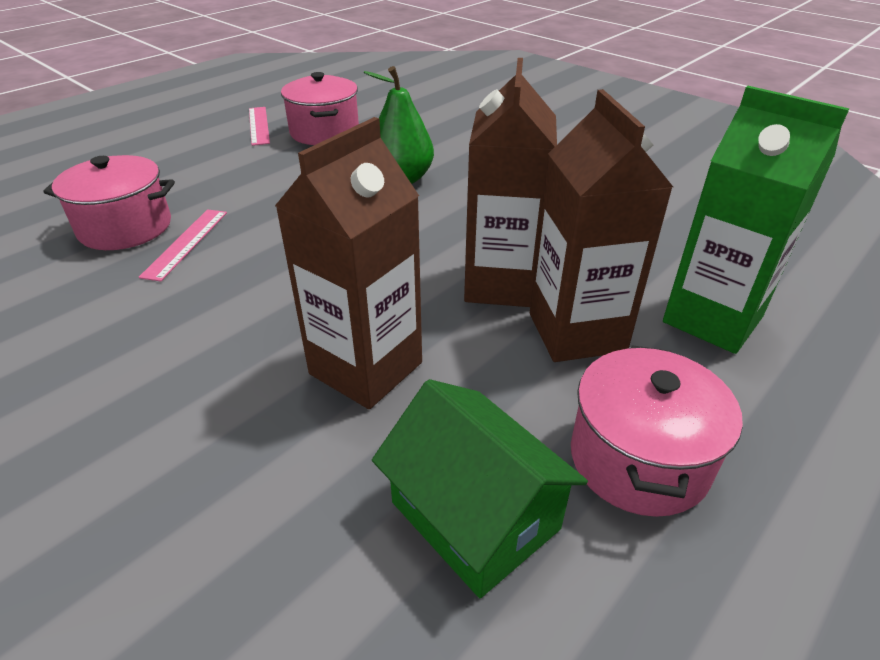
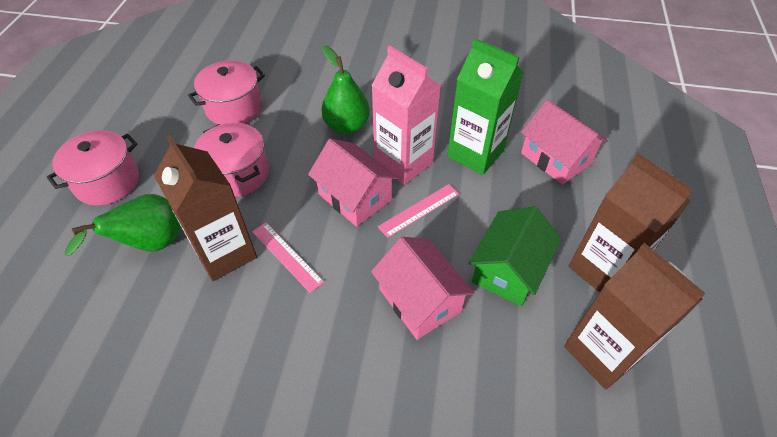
green pear: 1 -> 2
pink carton: 0 -> 1
pink house: 0 -> 3

